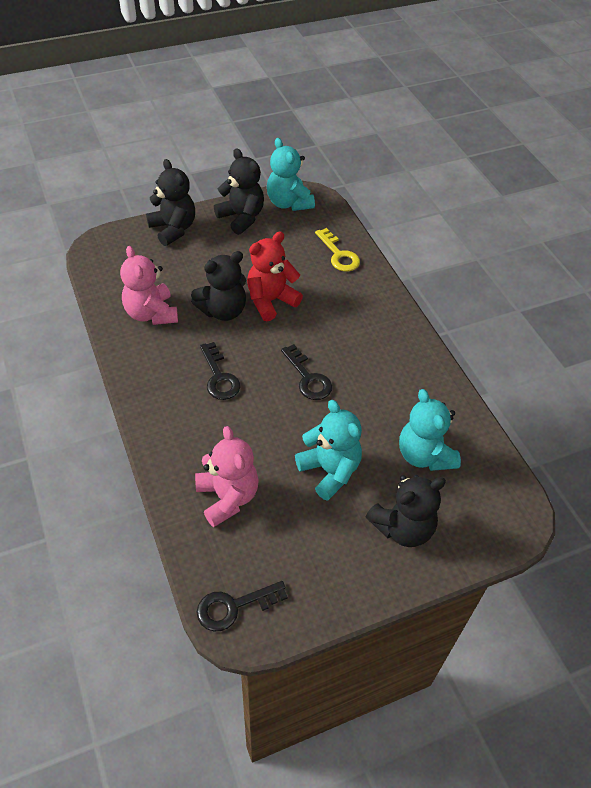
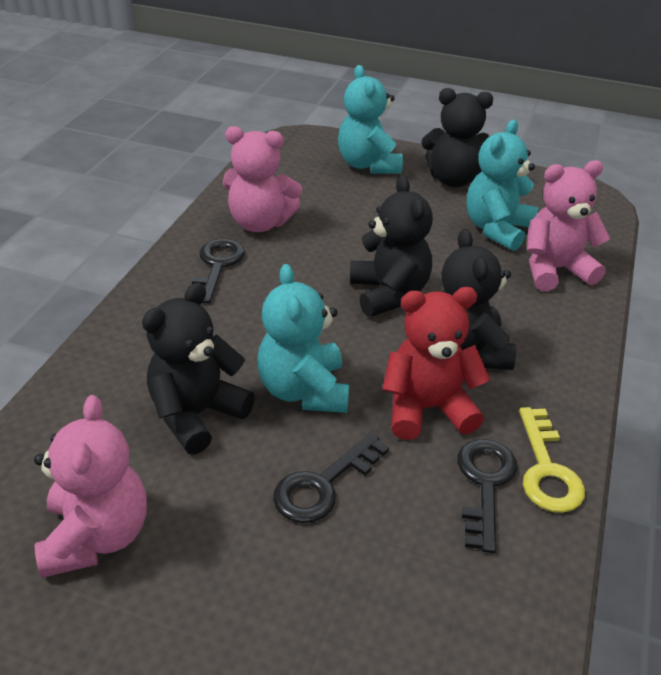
pink teddy bear: 2 -> 3

